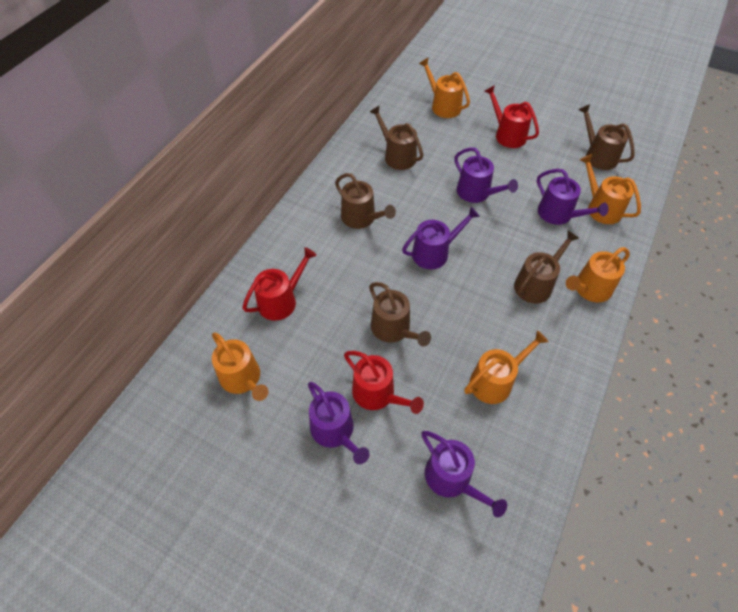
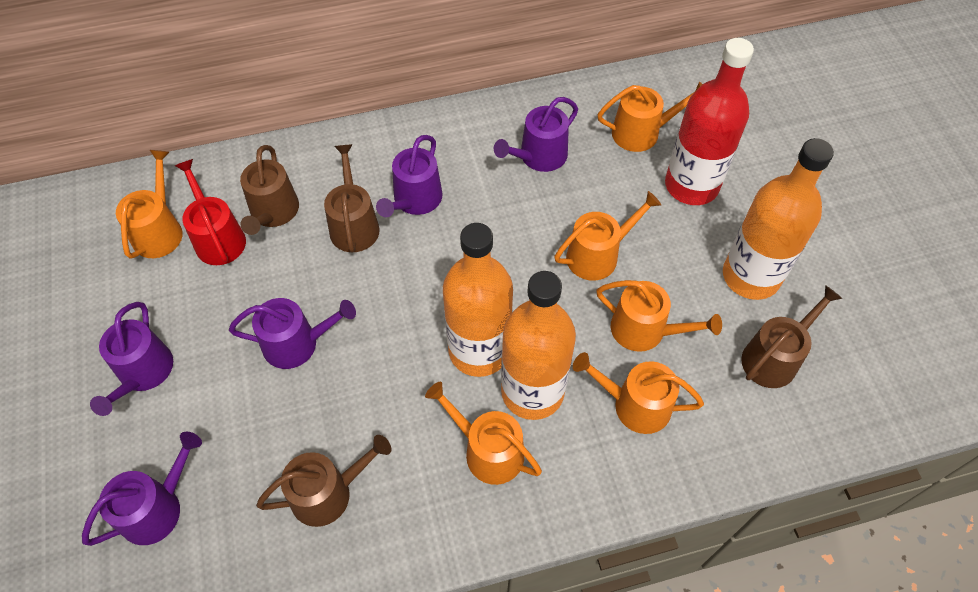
brown watering can: 5 -> 4
orange bottle: 0 -> 3
orange watering can: 5 -> 6
red bottle: 0 -> 1
red watering can: 3 -> 1

